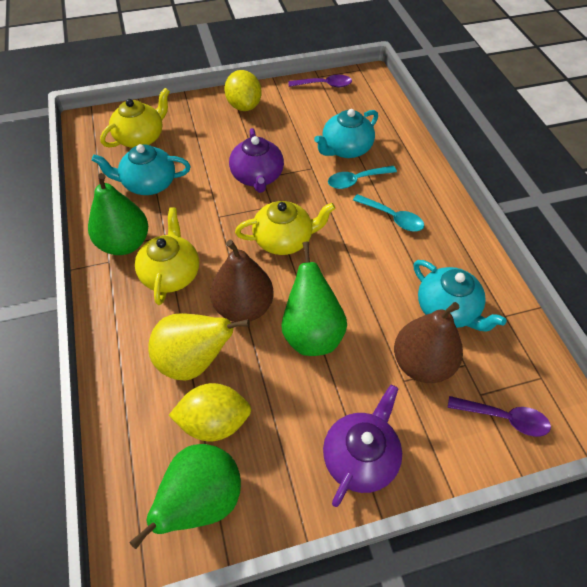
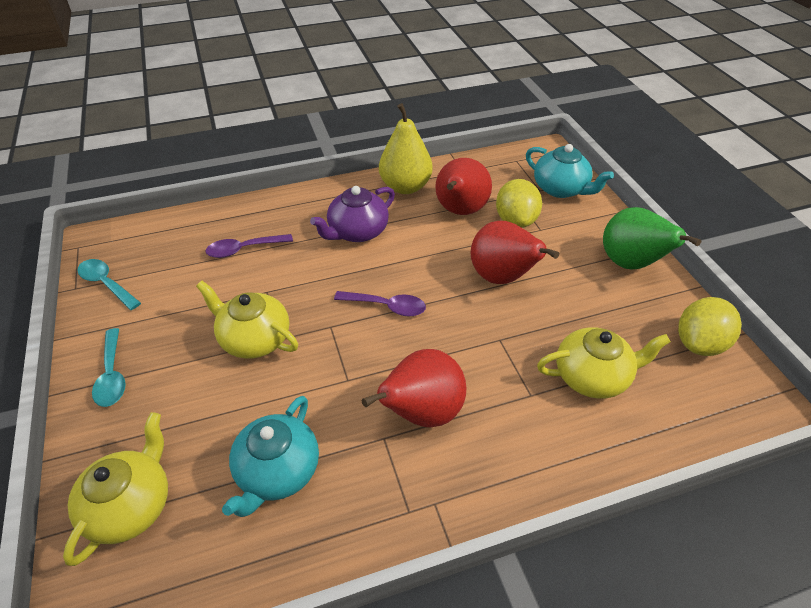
brown pear: 2 -> 0
green pear: 3 -> 1
purple teapot: 2 -> 1
red pear: 0 -> 3
turquoise teapot: 3 -> 2

